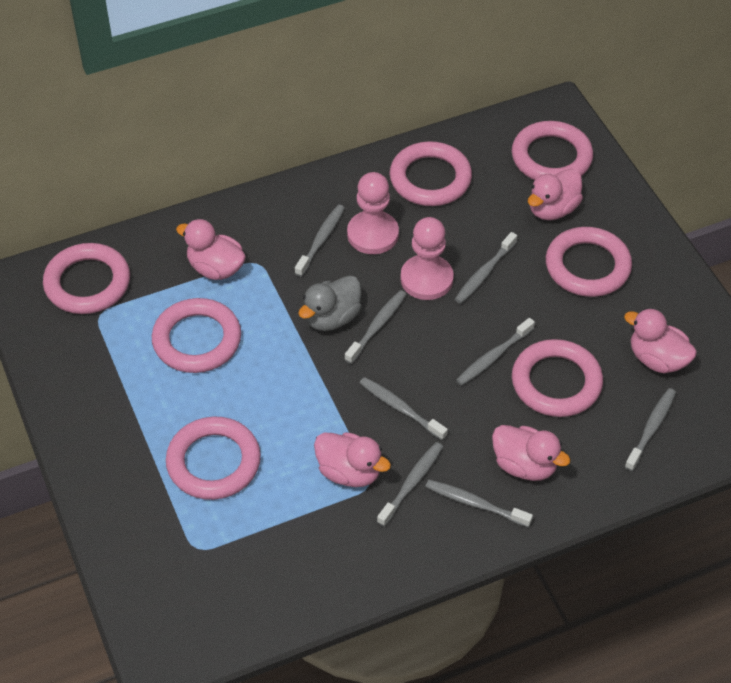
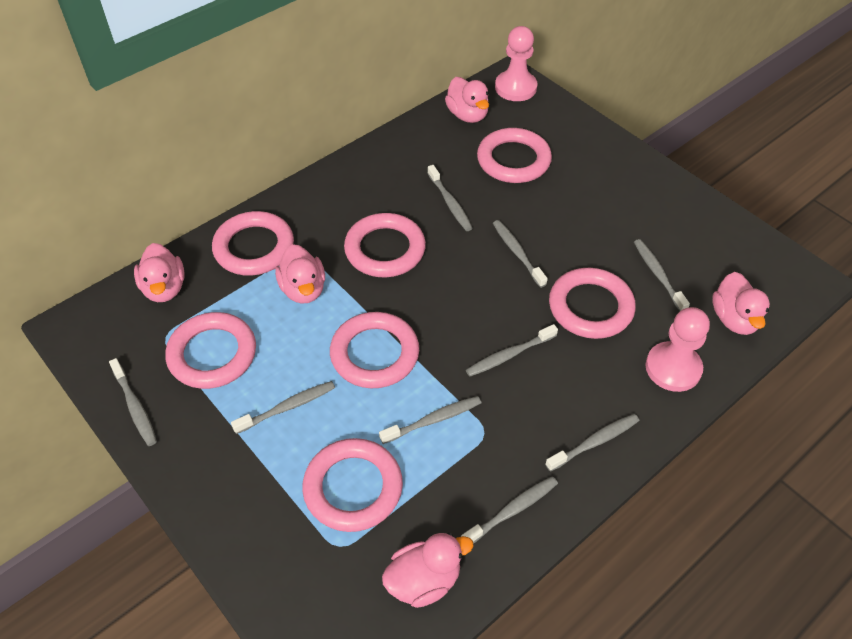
grey duck: 1 -> 0
grey toothbrush: 8 -> 9

